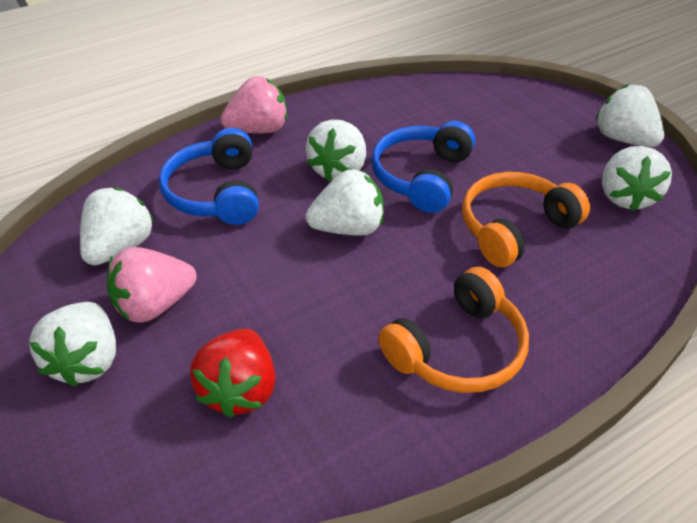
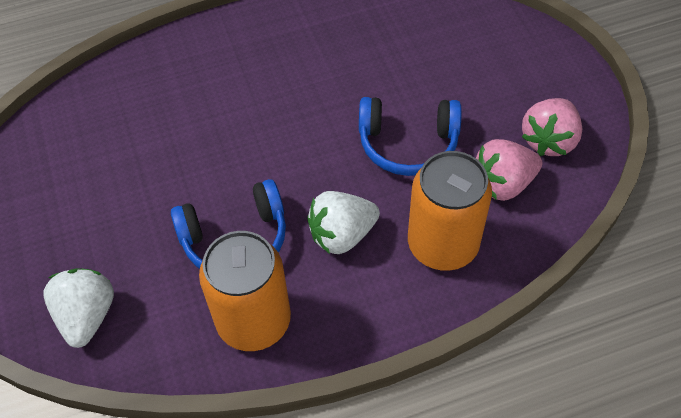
orange can: 0 -> 2
orange headphones: 2 -> 0
red strawberry: 1 -> 0
white strawberry: 6 -> 2

